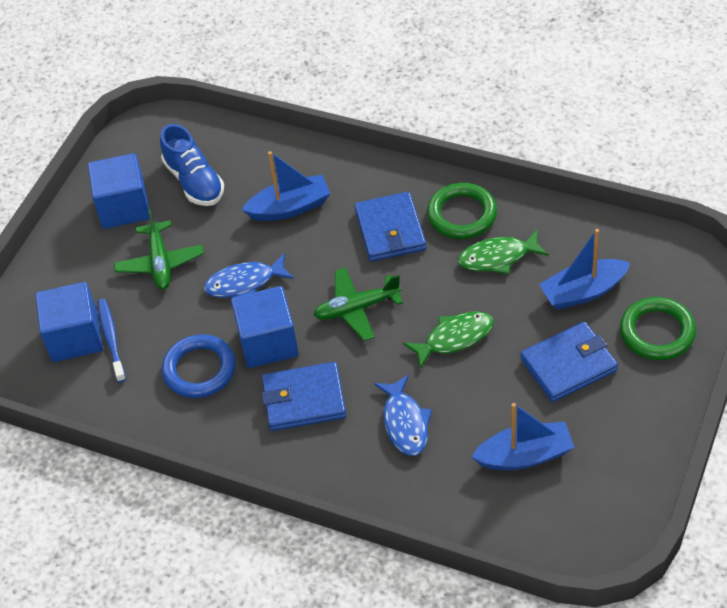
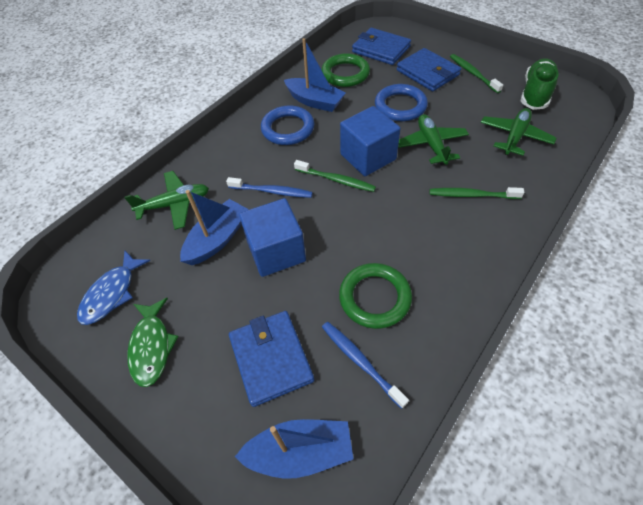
blue cube: 3 -> 2
blue fish: 2 -> 1
blue ring: 1 -> 2
blue shoe: 1 -> 0
blue toothbrush: 1 -> 2
green fish: 2 -> 1
green plane: 2 -> 3
green shoe: 0 -> 1
green toothbrush: 0 -> 3

